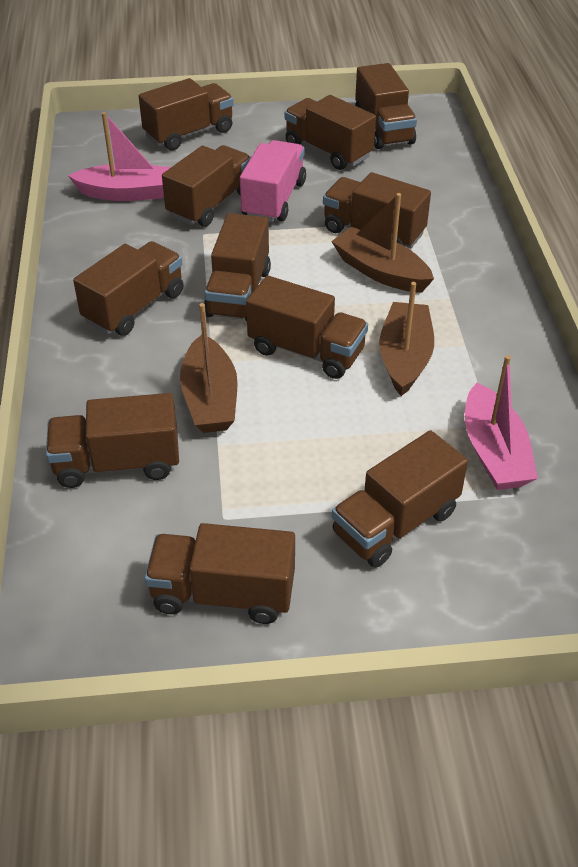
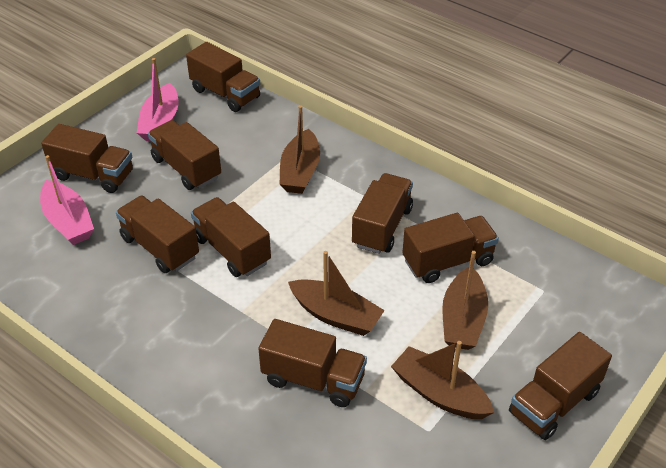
brown boat: 3 -> 4
brown truck: 11 -> 9
pink truck: 1 -> 0

